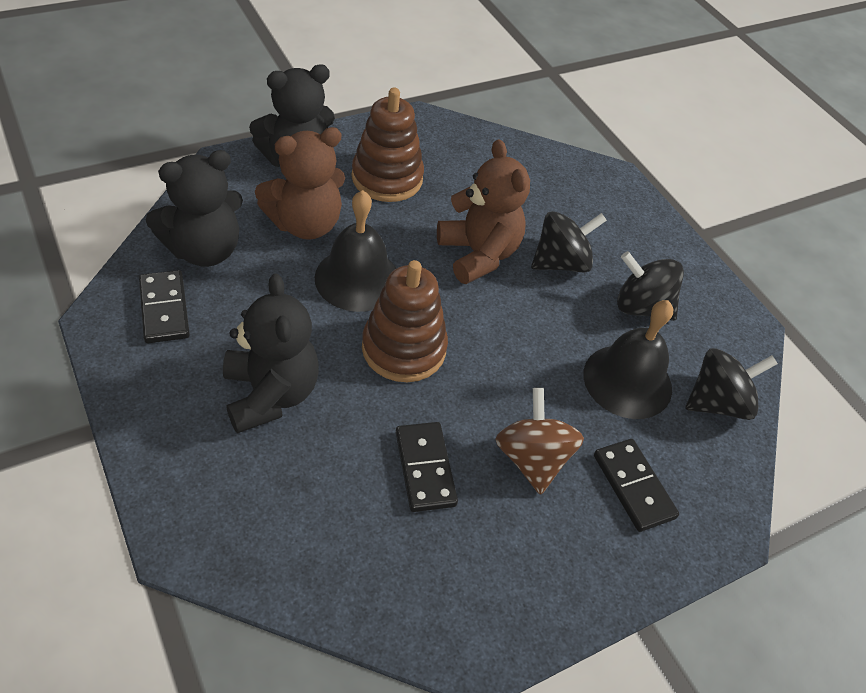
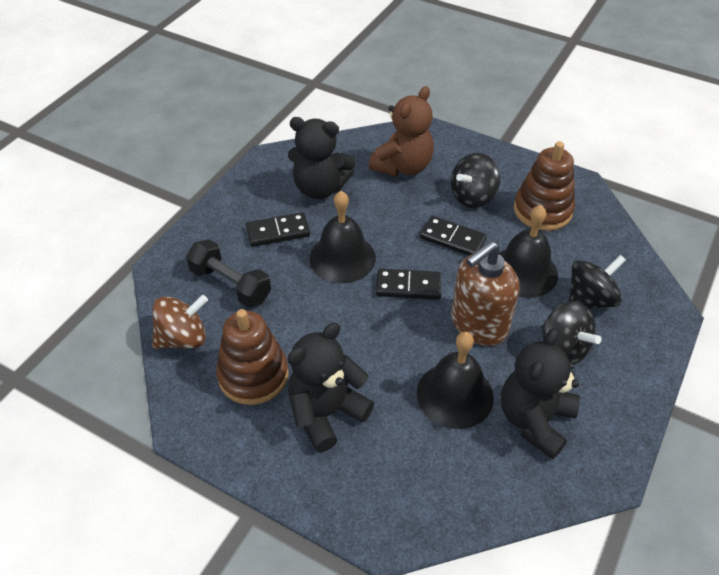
black bell: 2 -> 3
black dumbbell: 0 -> 1
brown soap dispenser: 0 -> 1
brown teddy bear: 2 -> 1

